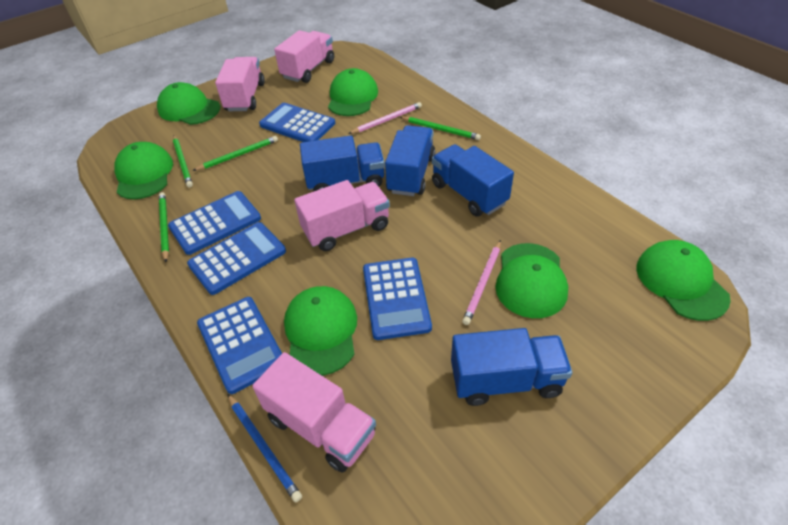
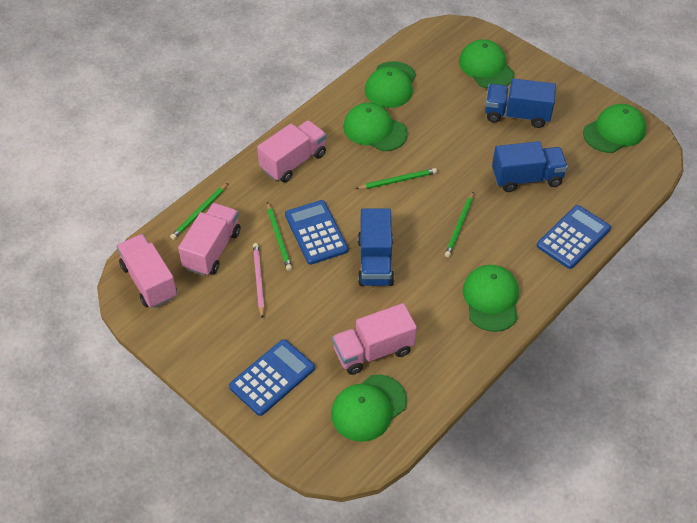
blue calculator: 5 -> 3
blue pencil: 1 -> 0
blue truck: 4 -> 3
pink pencil: 2 -> 1

